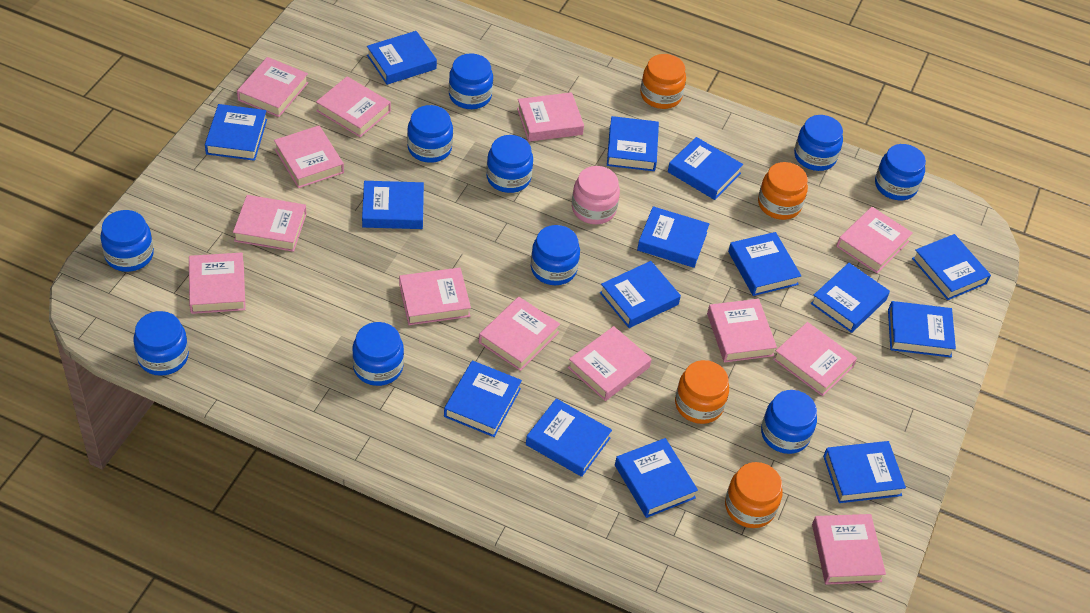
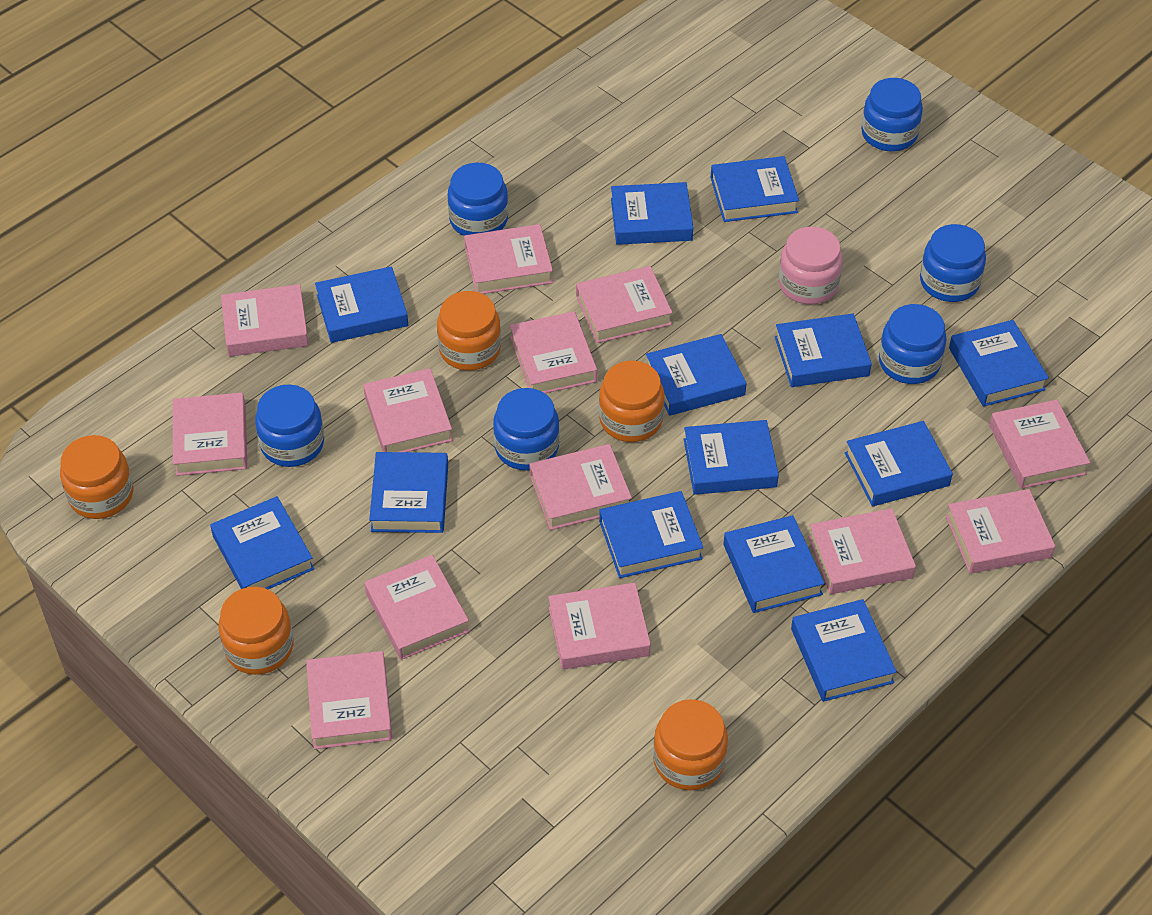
blue book: 15 -> 13
blue jar: 10 -> 6
orange jar: 4 -> 5

